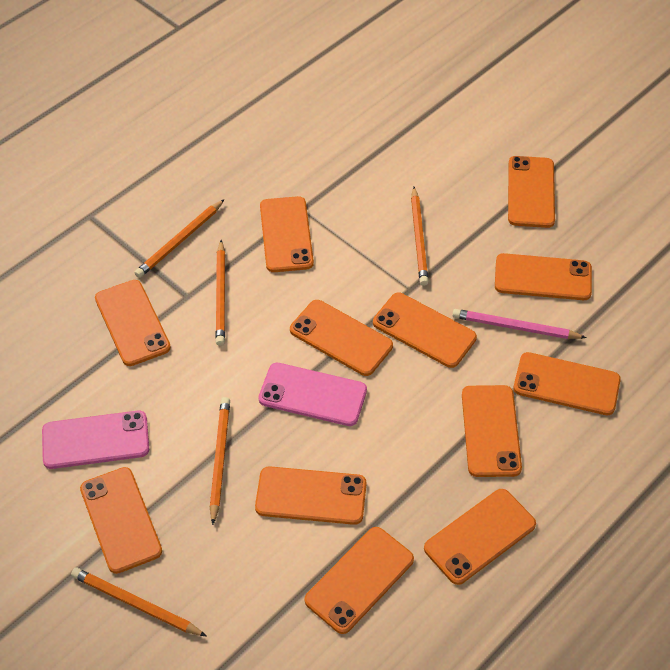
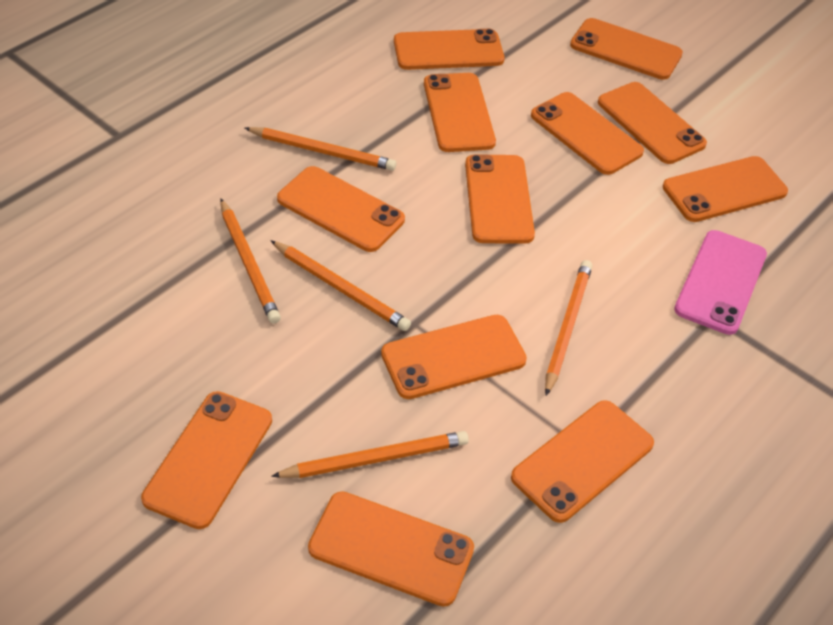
pink pencil: 1 -> 0
pink phone: 2 -> 1

